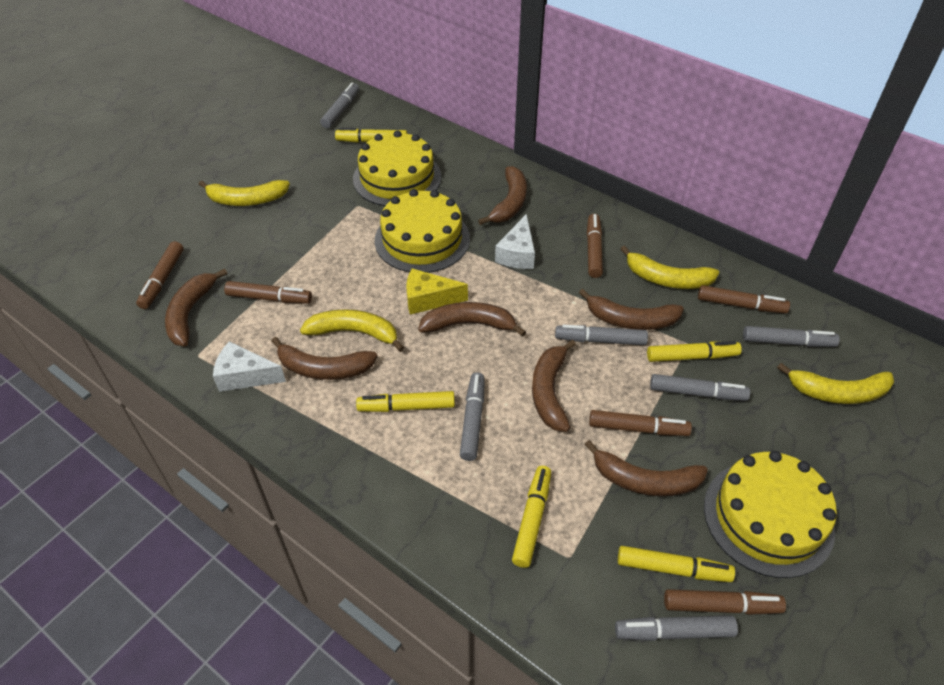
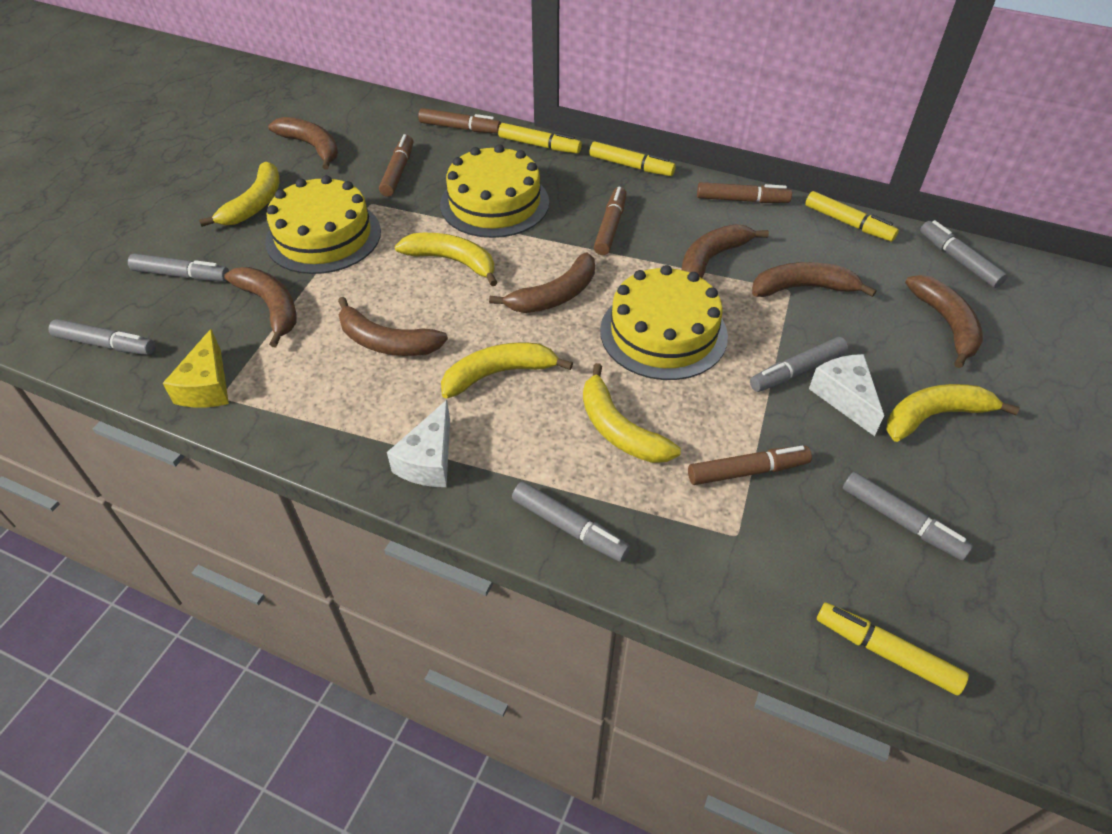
brown marker: 6 -> 5
yellow banana: 4 -> 5
yellow marker: 5 -> 4

